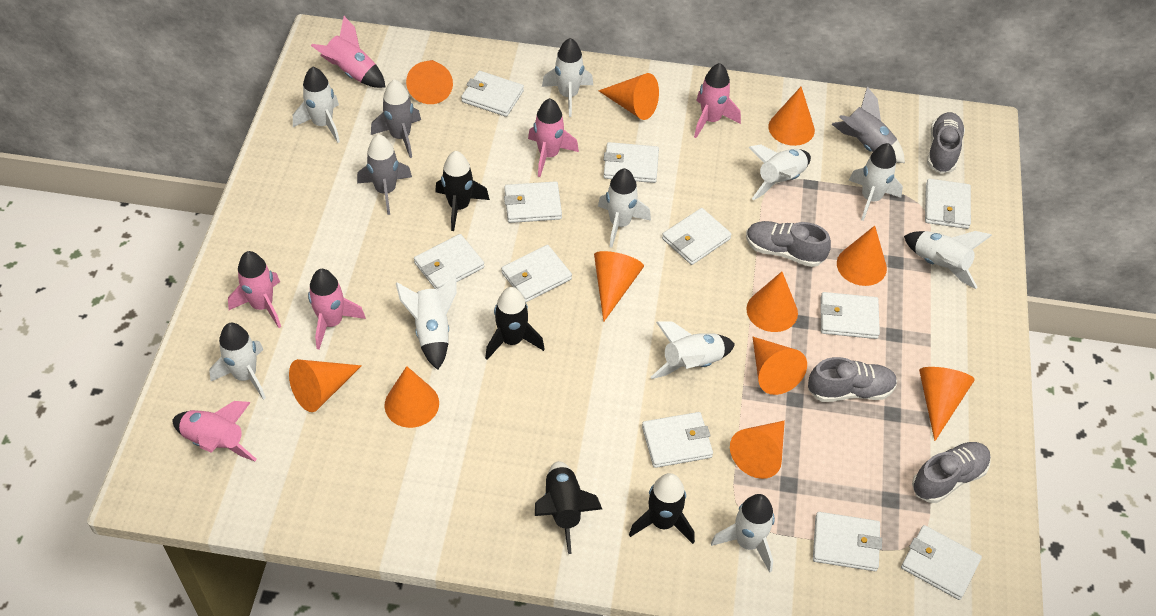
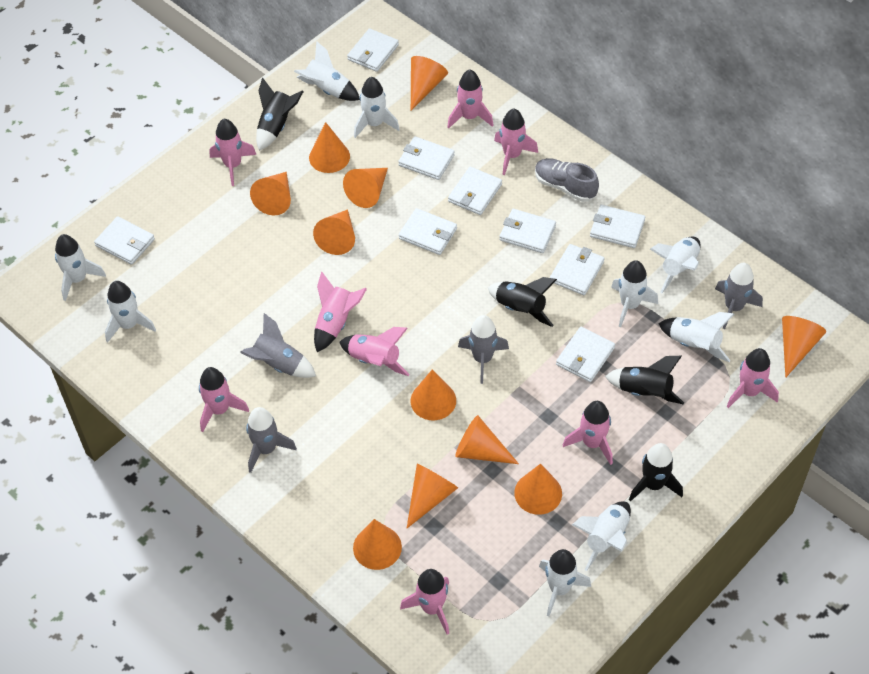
grey rocket: 3 -> 4
grey shoe: 4 -> 1
pink rocket: 6 -> 9
white rocket: 10 -> 9
white wallet: 11 -> 9

